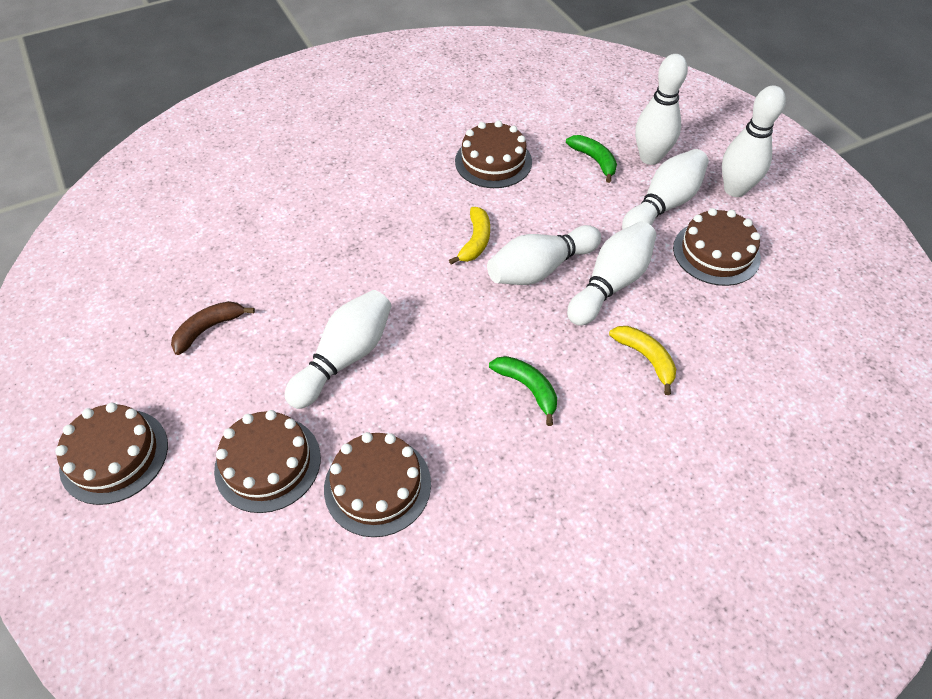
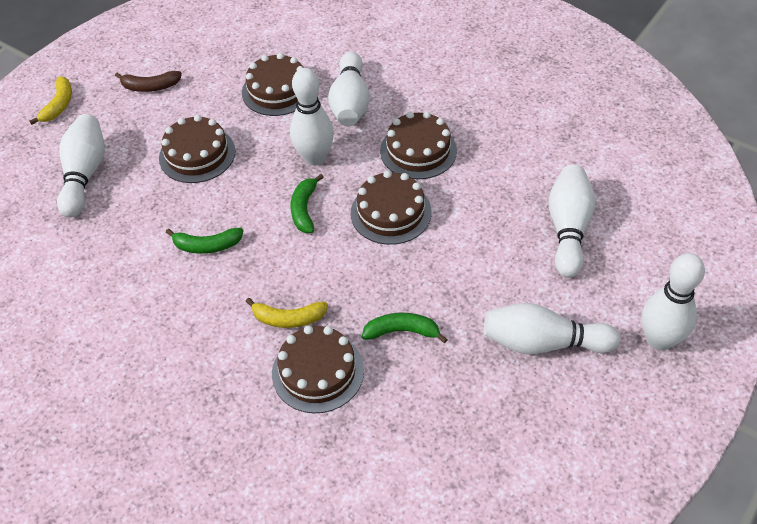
green banana: 2 -> 3

